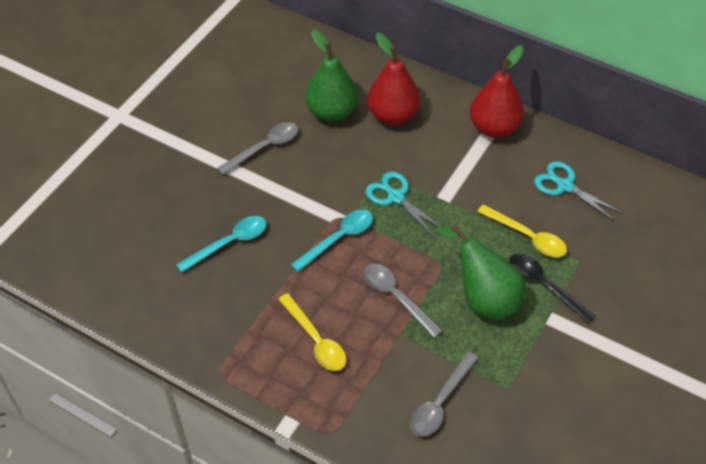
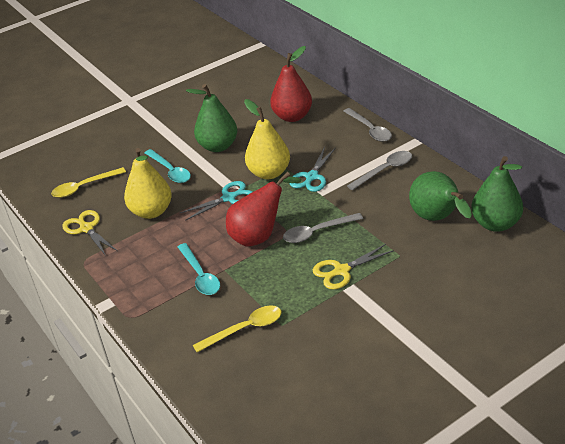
black spoon: 1 -> 0
green pear: 2 -> 3
yellow pear: 0 -> 2
yellow scissors: 0 -> 2

